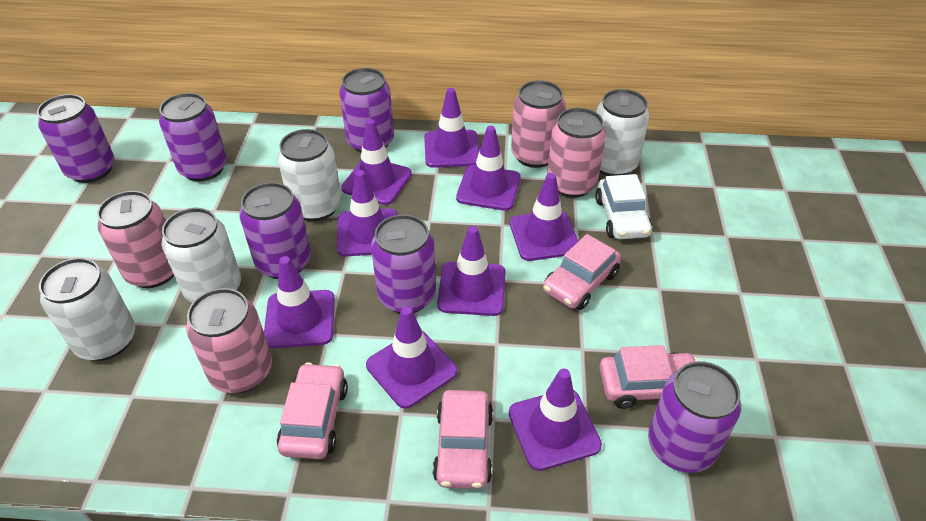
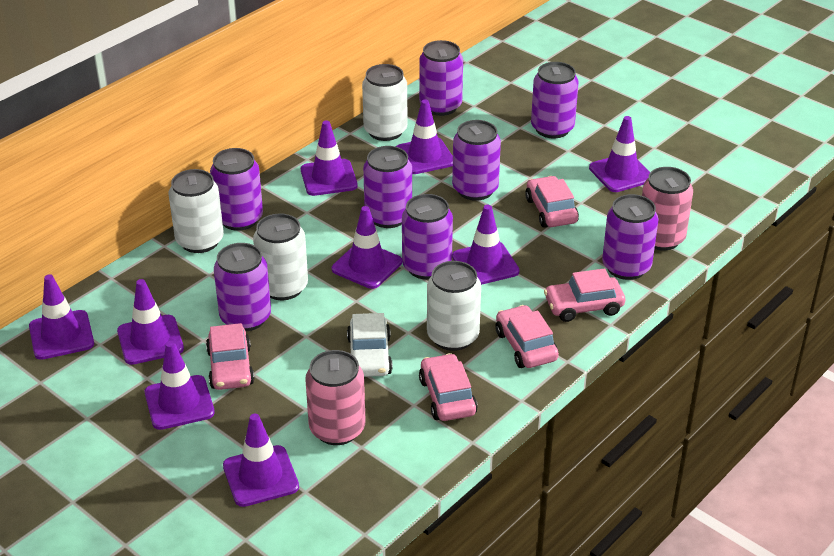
pink can: 4 -> 2
pink car: 4 -> 5
purple can: 6 -> 8

